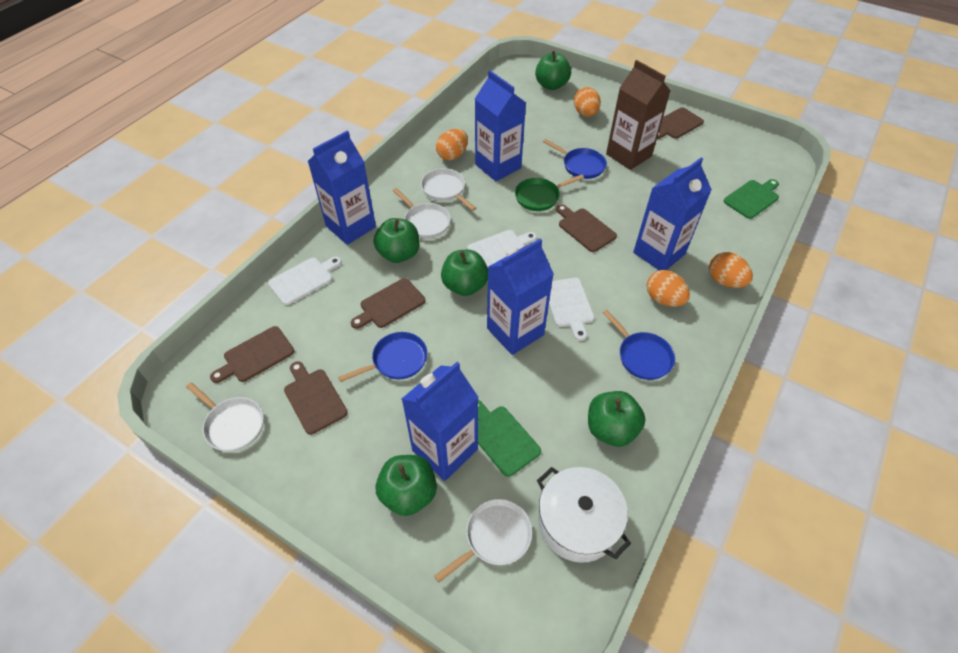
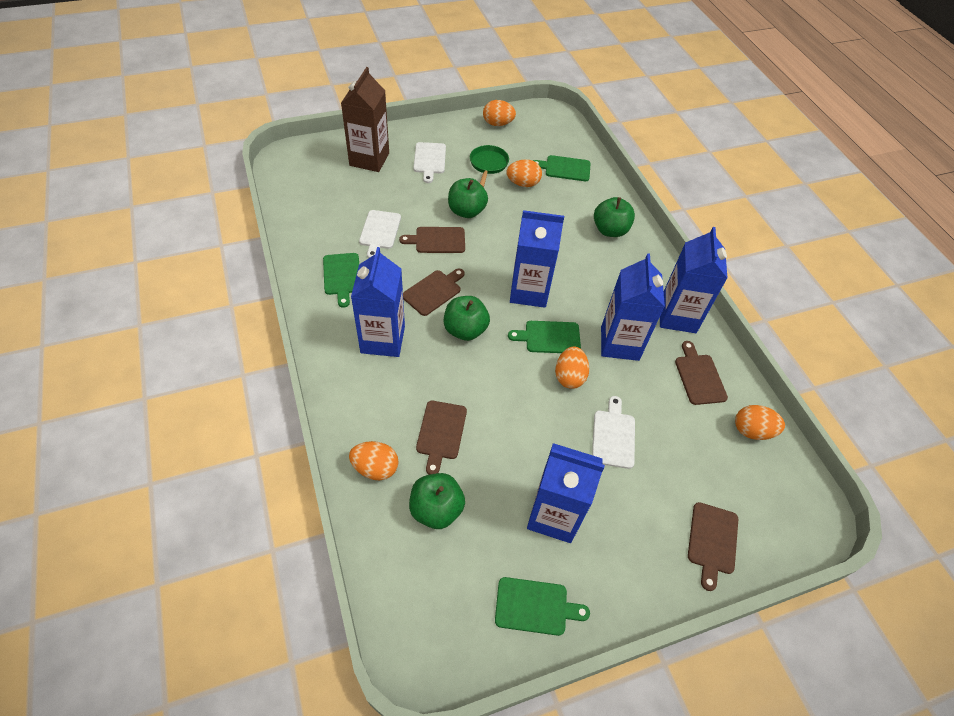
blue pan: 3 -> 0
green apple: 5 -> 4
green cutting board: 2 -> 4
orange egg: 4 -> 5
white pan: 4 -> 0
white pot: 1 -> 0

